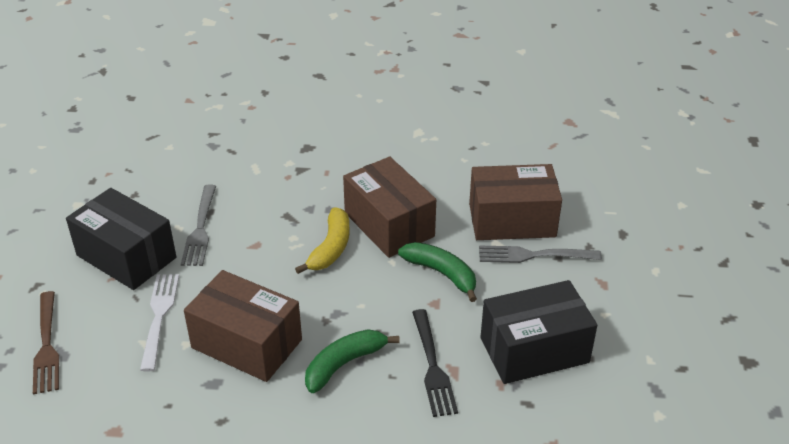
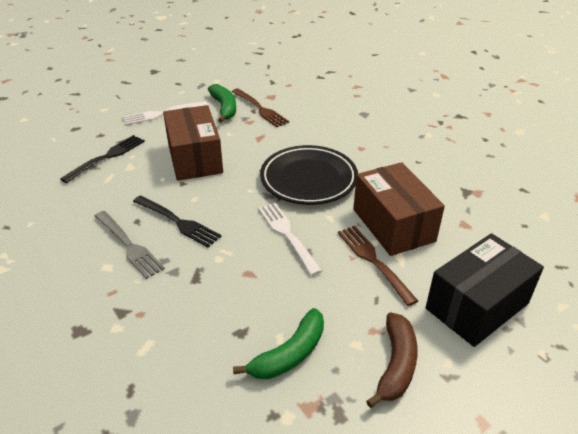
black box: 2 -> 1
black fork: 1 -> 2
black plate: 0 -> 1
brown banana: 0 -> 1
brown box: 3 -> 2
brown fork: 1 -> 2
grey fork: 2 -> 1
white fork: 1 -> 2
yellow banana: 1 -> 0

